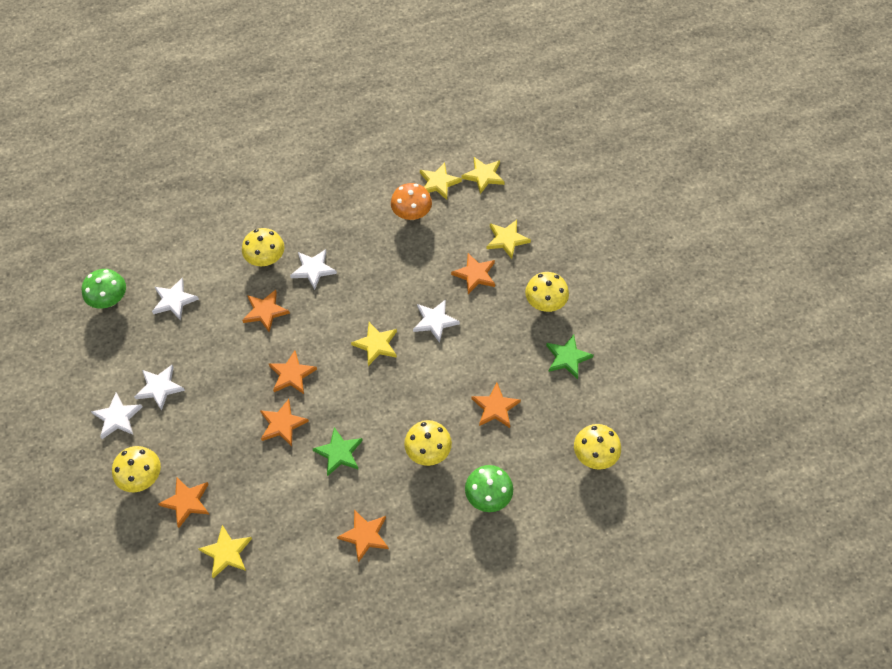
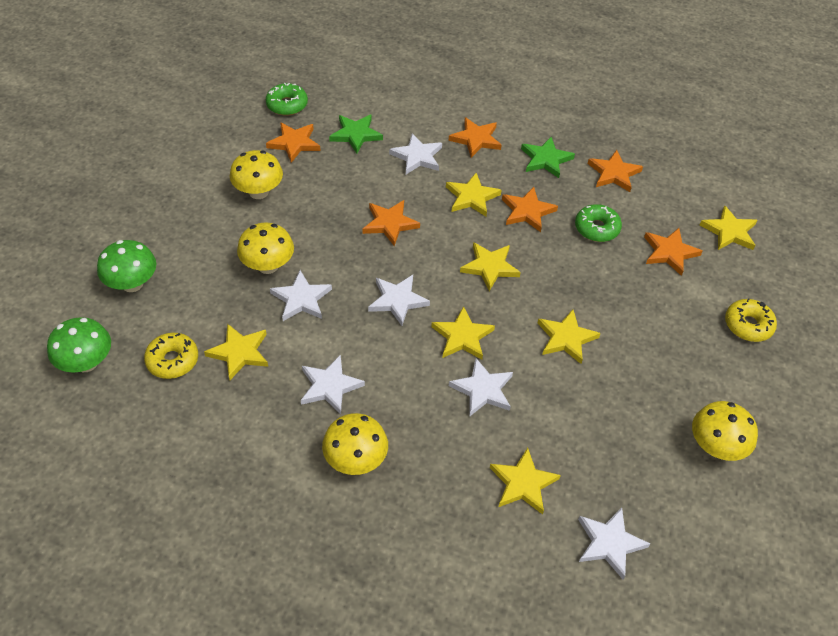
green donut: 0 -> 2
orange mushroom: 1 -> 0
orange star: 7 -> 6
white star: 5 -> 6
yellow donut: 0 -> 2
yellow mushroom: 5 -> 4
yellow star: 5 -> 7

